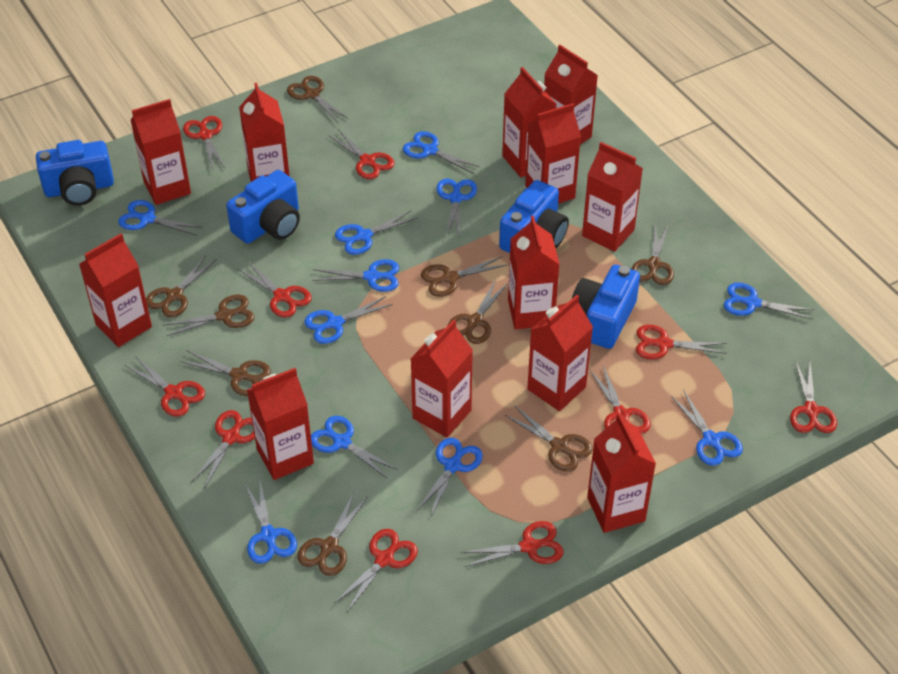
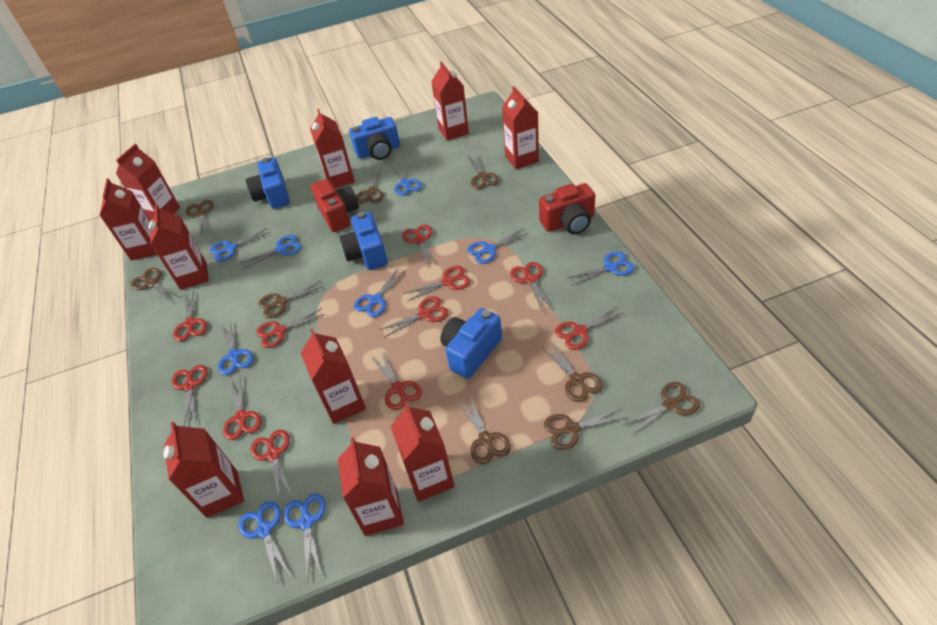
blue scissors: 11 -> 9
red camera: 0 -> 2
red carton: 12 -> 10
red scissors: 10 -> 11

